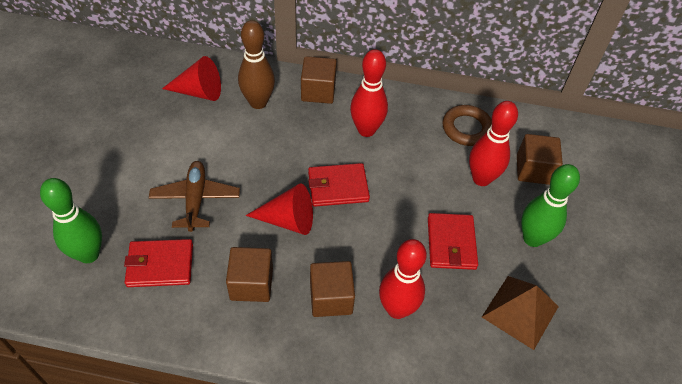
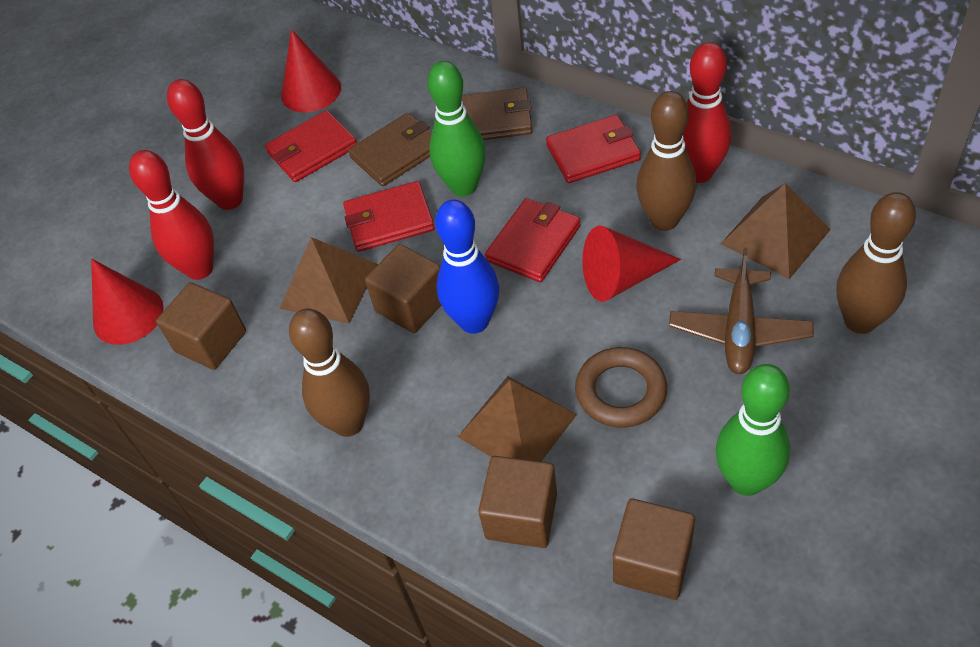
blue bowling pin: 0 -> 1
brown bowling pin: 1 -> 3
brown pyramid: 1 -> 3
brown wallet: 0 -> 2
red cone: 2 -> 3
red wallet: 3 -> 4

